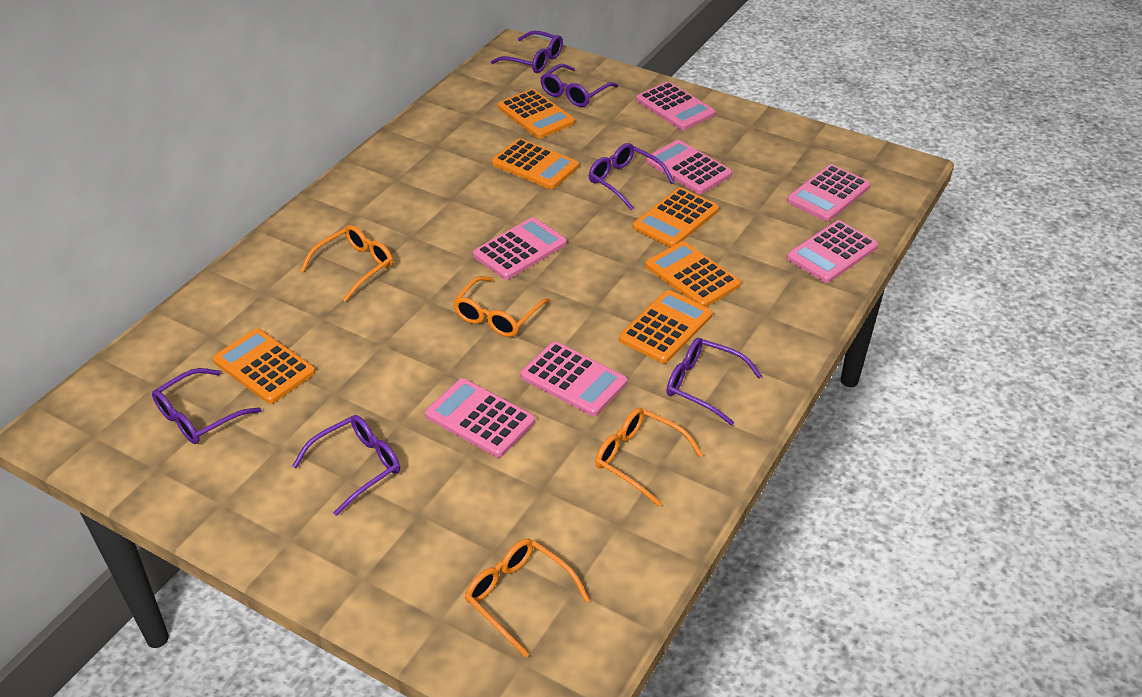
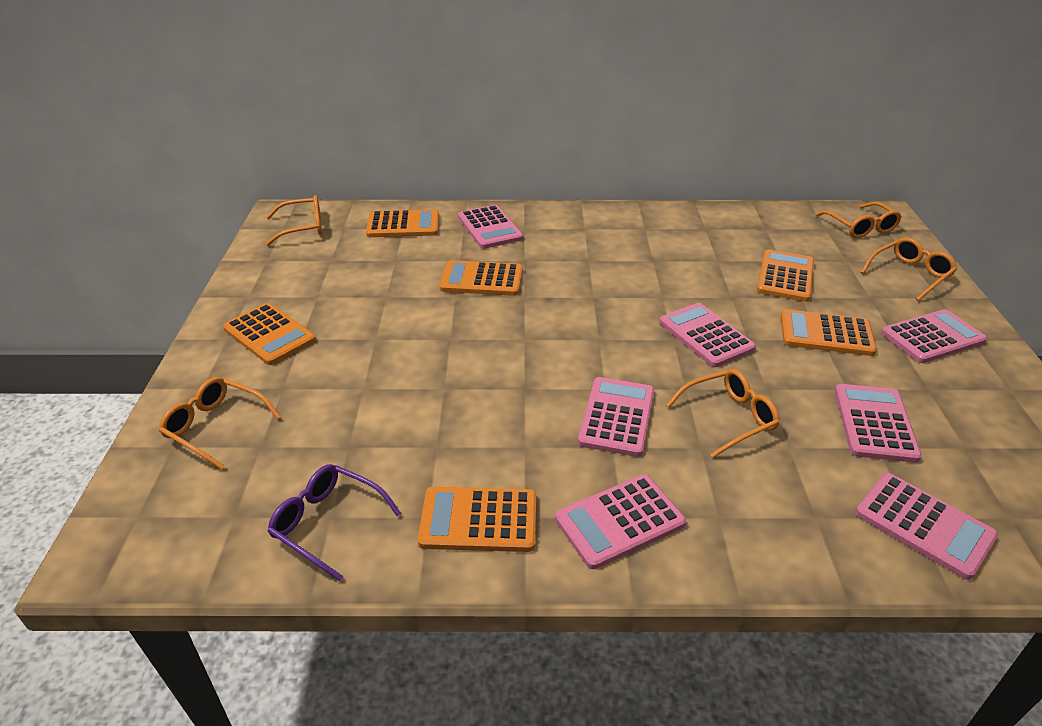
orange glasses: 4 -> 5
purple glasses: 6 -> 1

